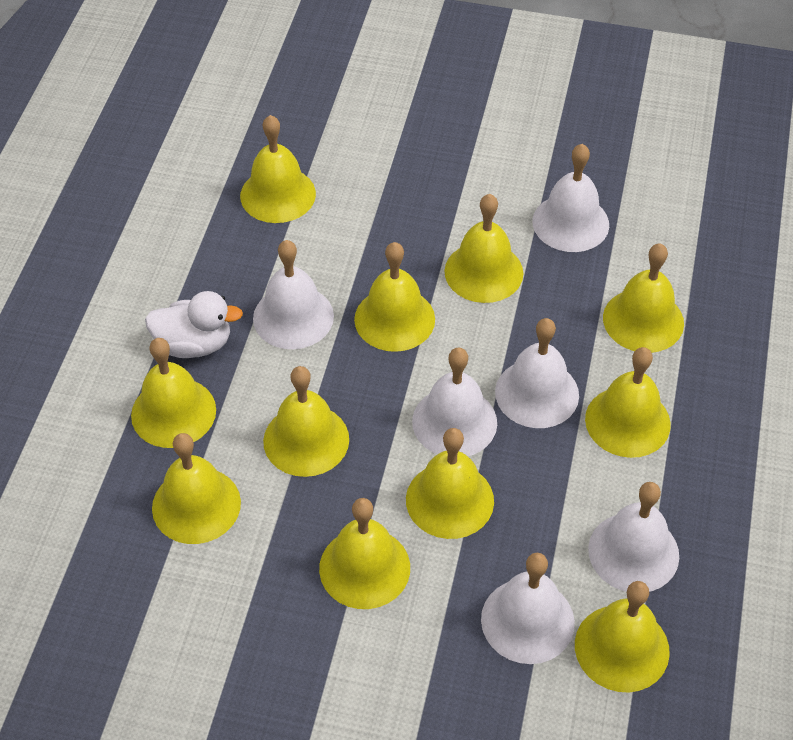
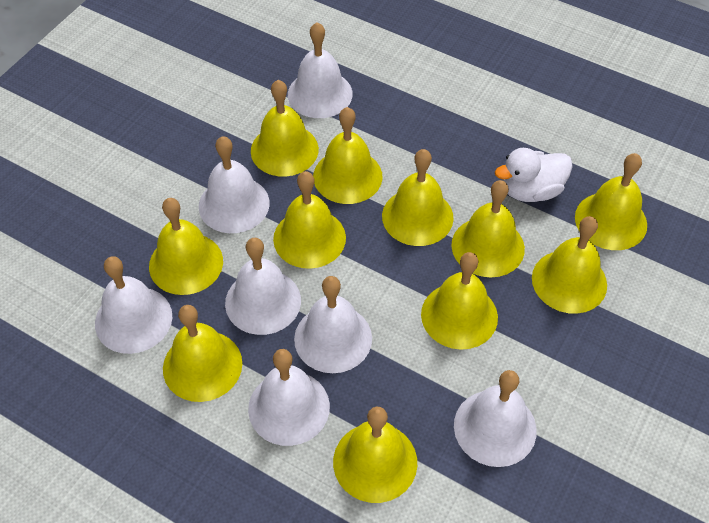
white bell: 6 -> 7

